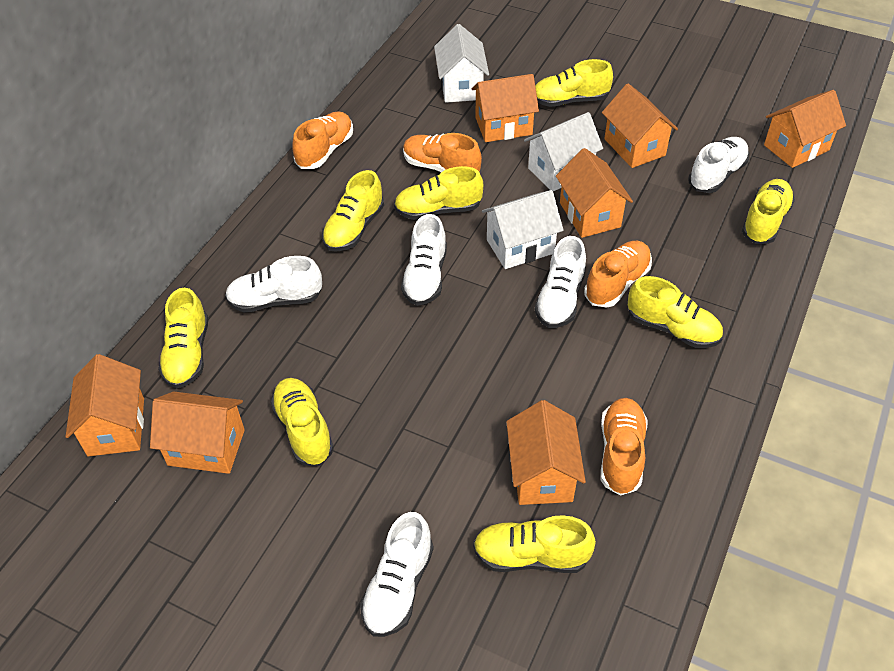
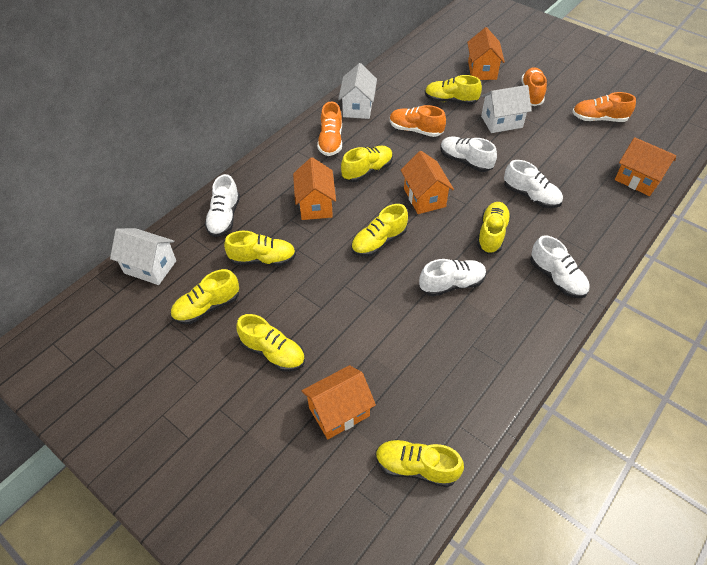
orange house: 7 -> 5

